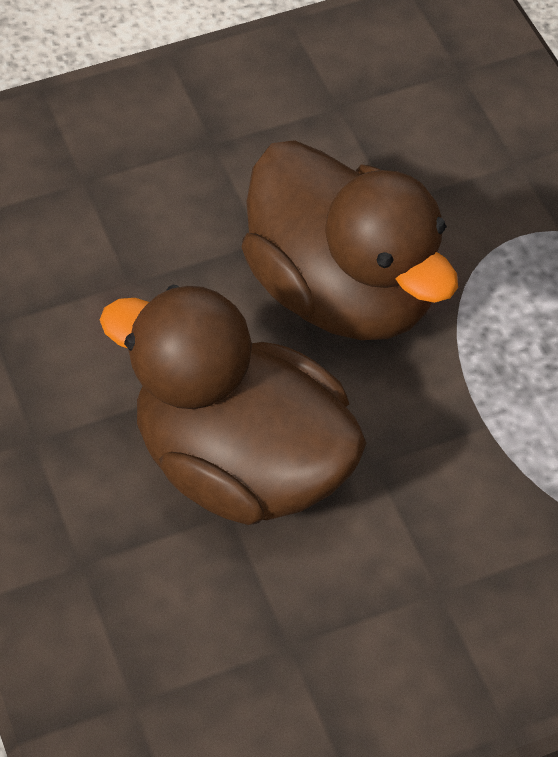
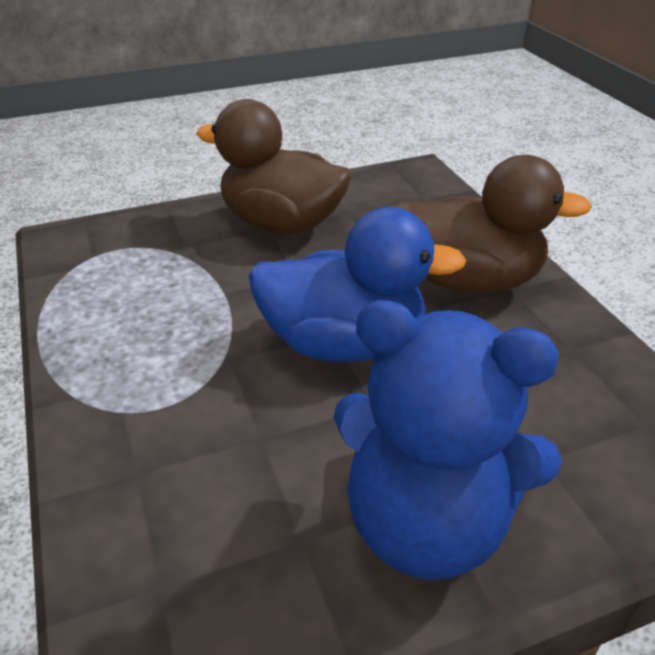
blue duck: 0 -> 1
blue teddy bear: 0 -> 1

